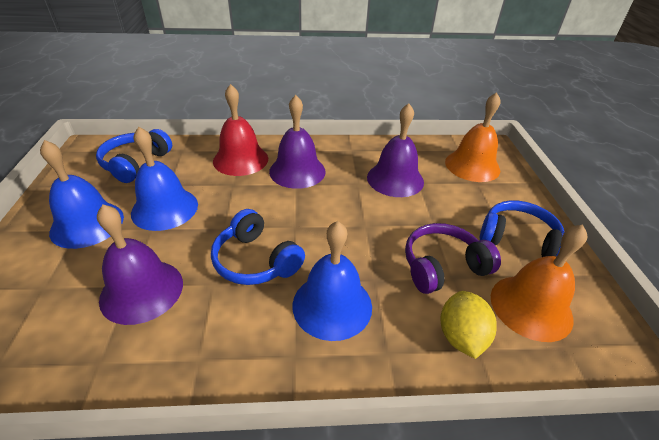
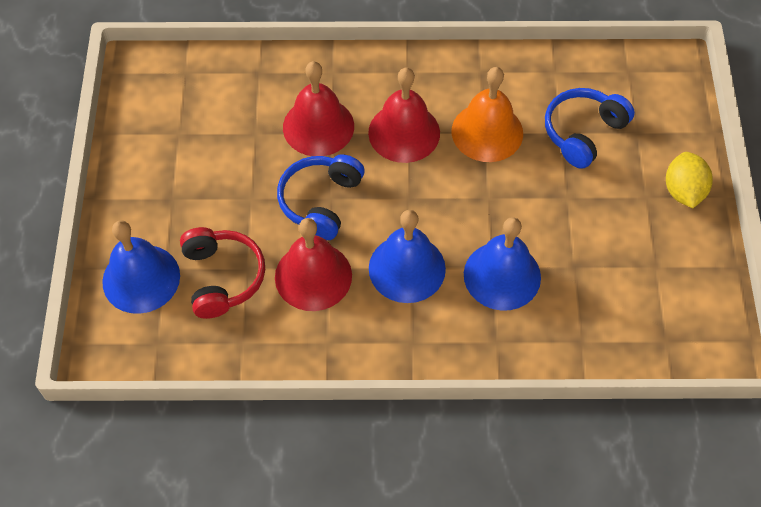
blue headphones: 3 -> 2
orange bell: 2 -> 1
purple bell: 3 -> 0
purple headphones: 1 -> 0
red bell: 1 -> 3
red headphones: 0 -> 1

